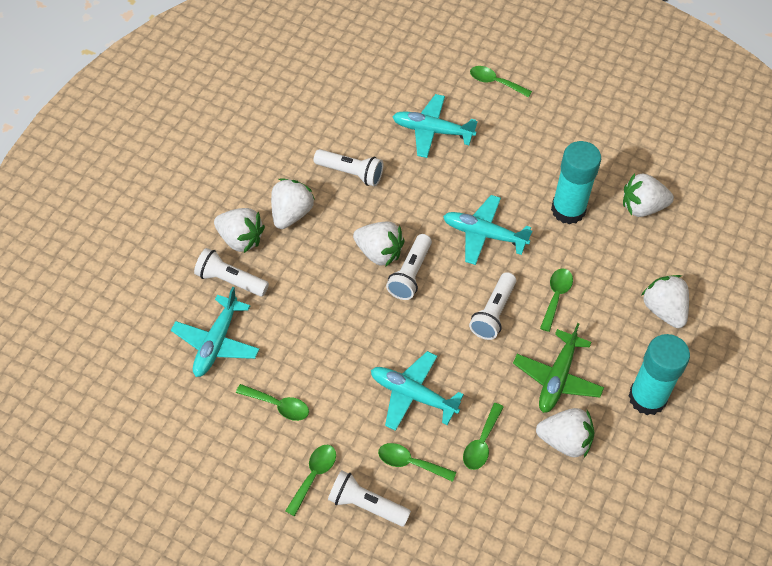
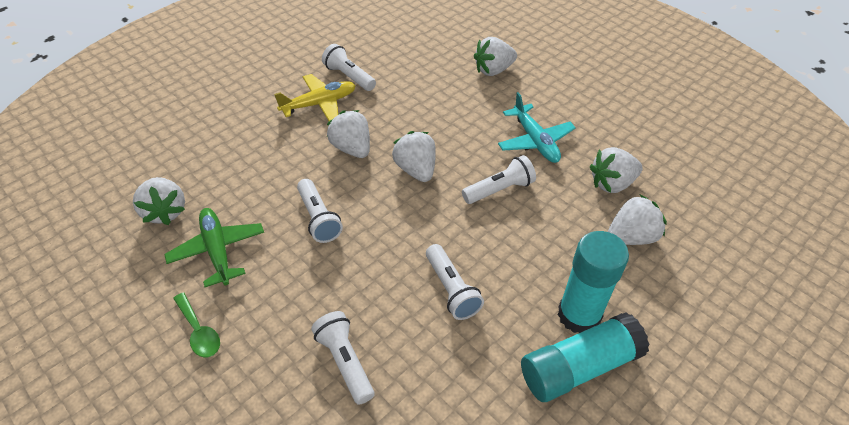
green spoon: 6 -> 1
turquoise plane: 4 -> 1
yellow plane: 0 -> 1

